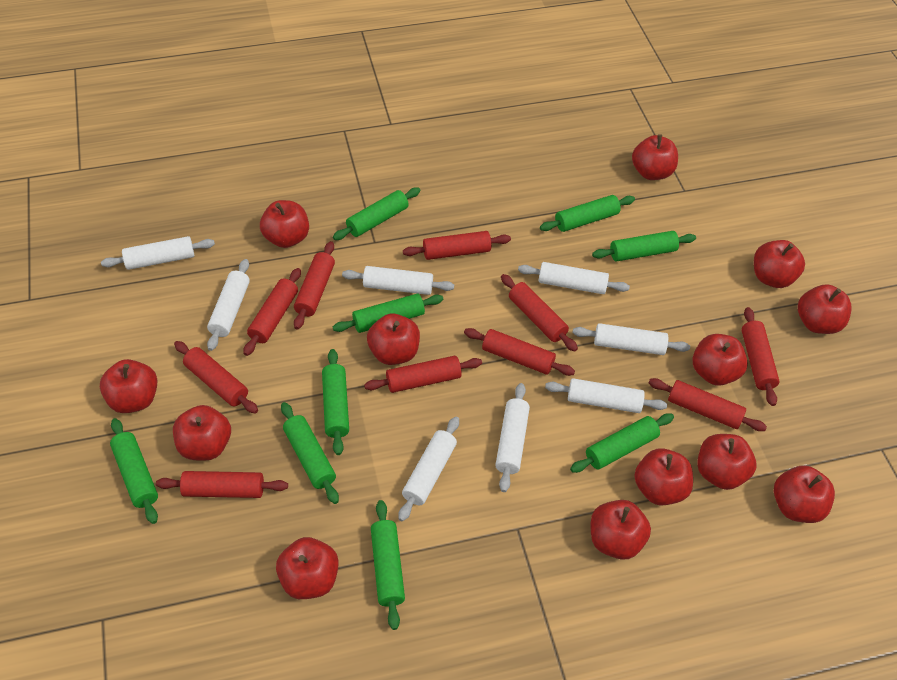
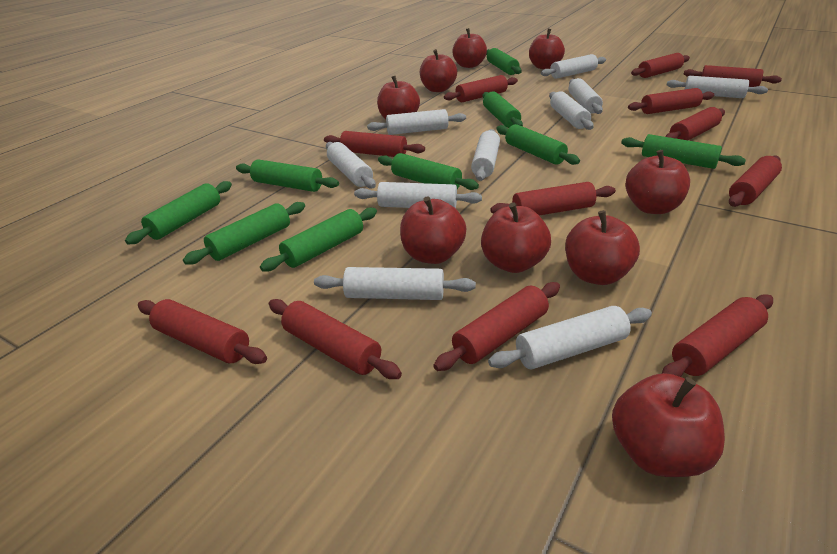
red apple: 13 -> 9
red rolling pin: 10 -> 12
white rolling pin: 8 -> 10

